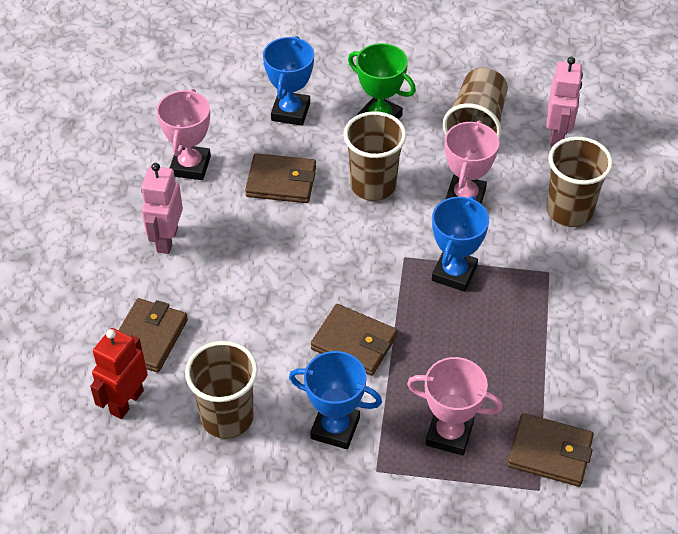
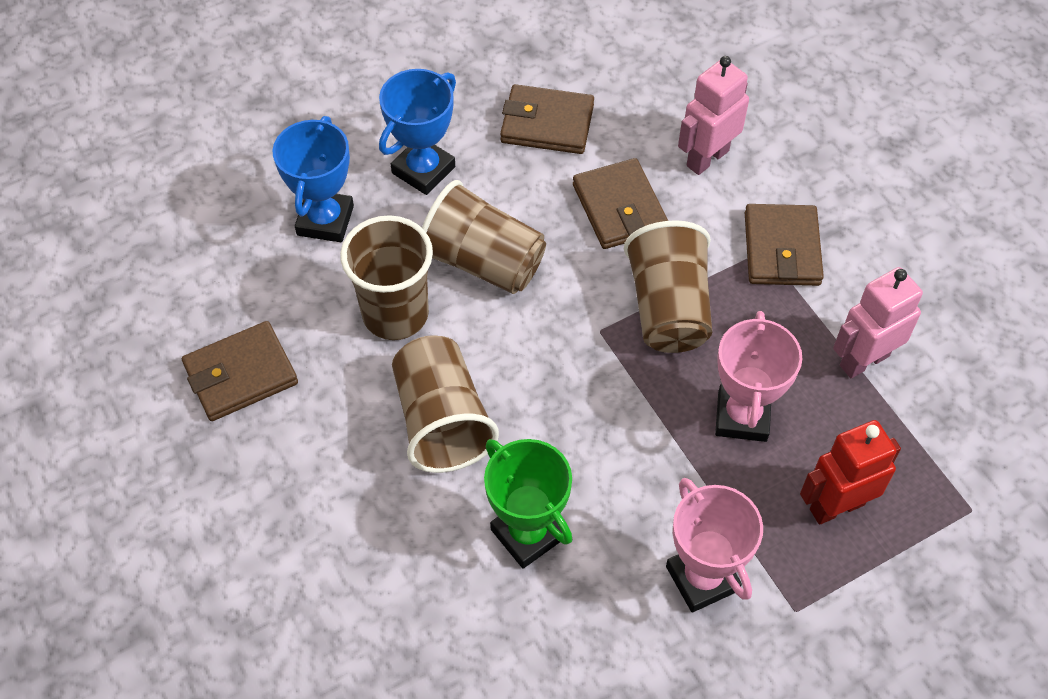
blue trophy: 3 -> 2
pink trophy: 3 -> 2

